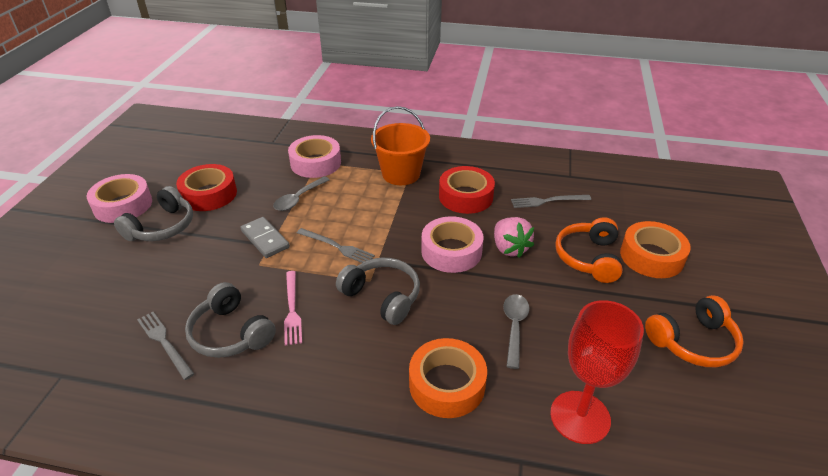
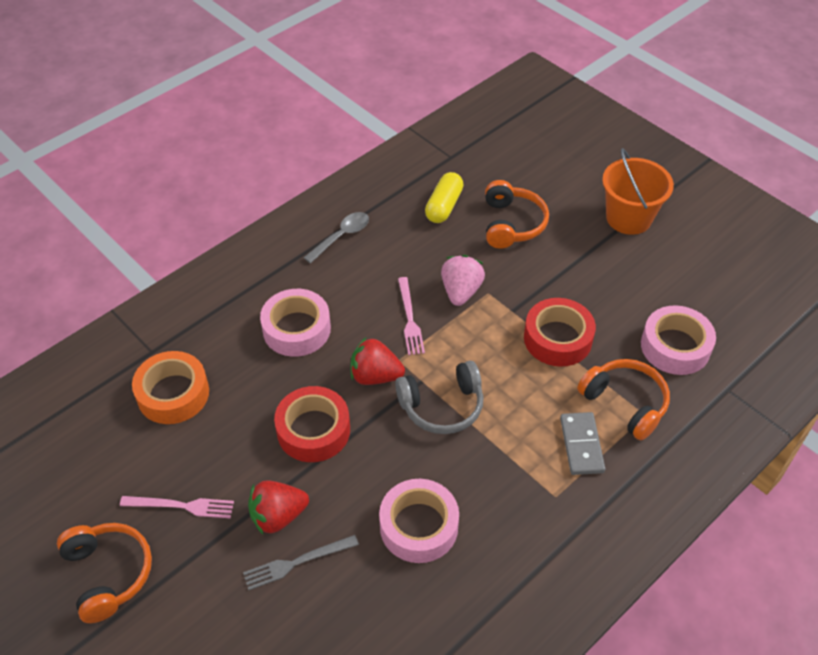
grey fork: 3 -> 1
grey headphones: 3 -> 1
grey spoon: 2 -> 1
orange headphones: 2 -> 3
orange tape: 2 -> 1
pink fork: 1 -> 2
red goblet: 1 -> 0
red strawberry: 0 -> 2
yellow capsule: 0 -> 1

